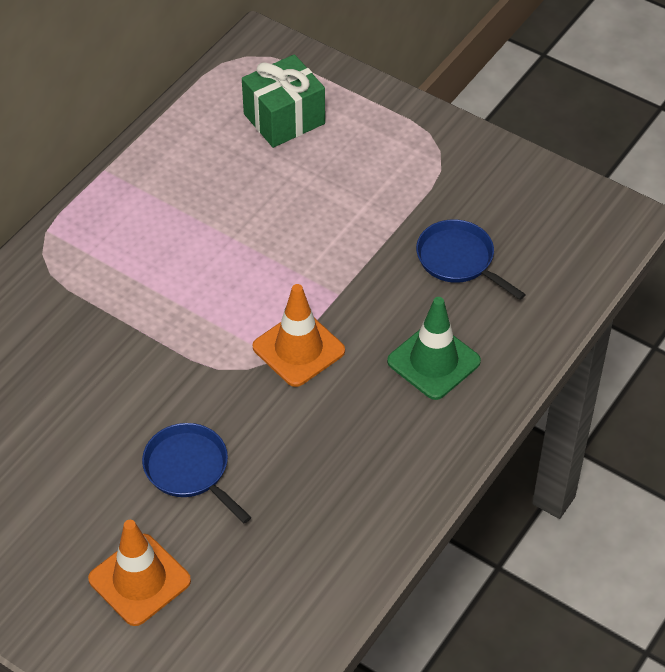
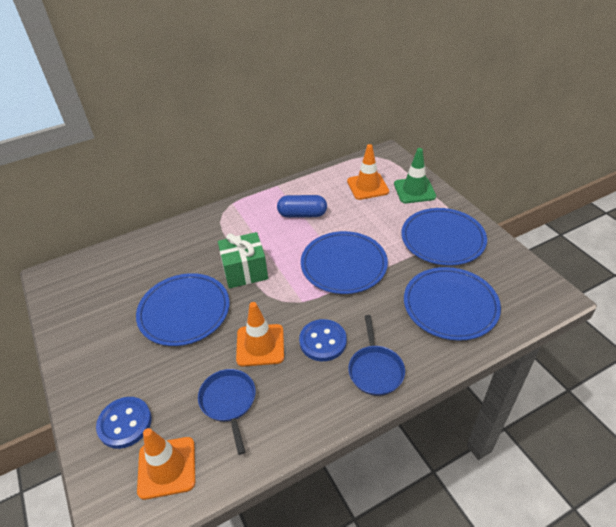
blue button: 0 -> 2
blue capsule: 0 -> 1
blue plate: 0 -> 4
orange traffic cone: 2 -> 3

